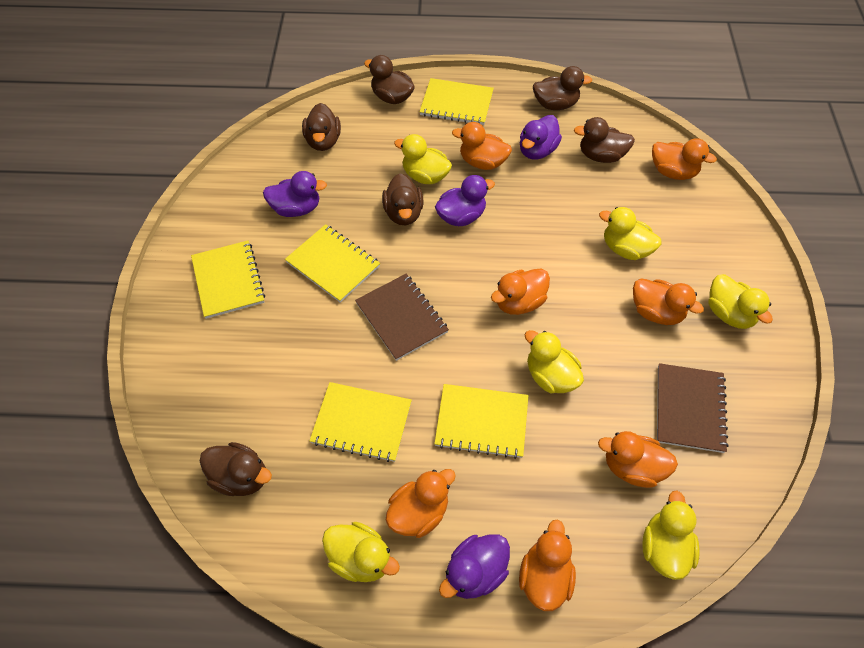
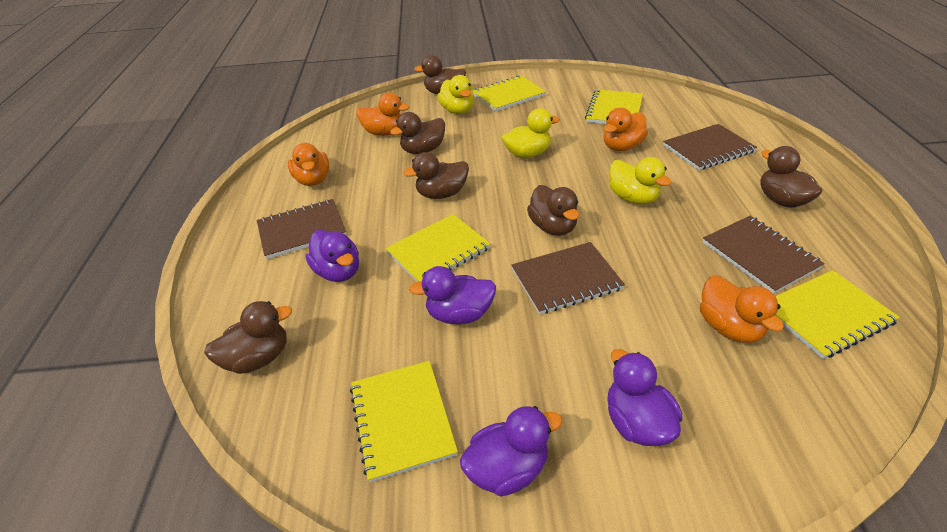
brown notebook: 2 -> 4
orange duck: 7 -> 4
yellow duck: 6 -> 3

